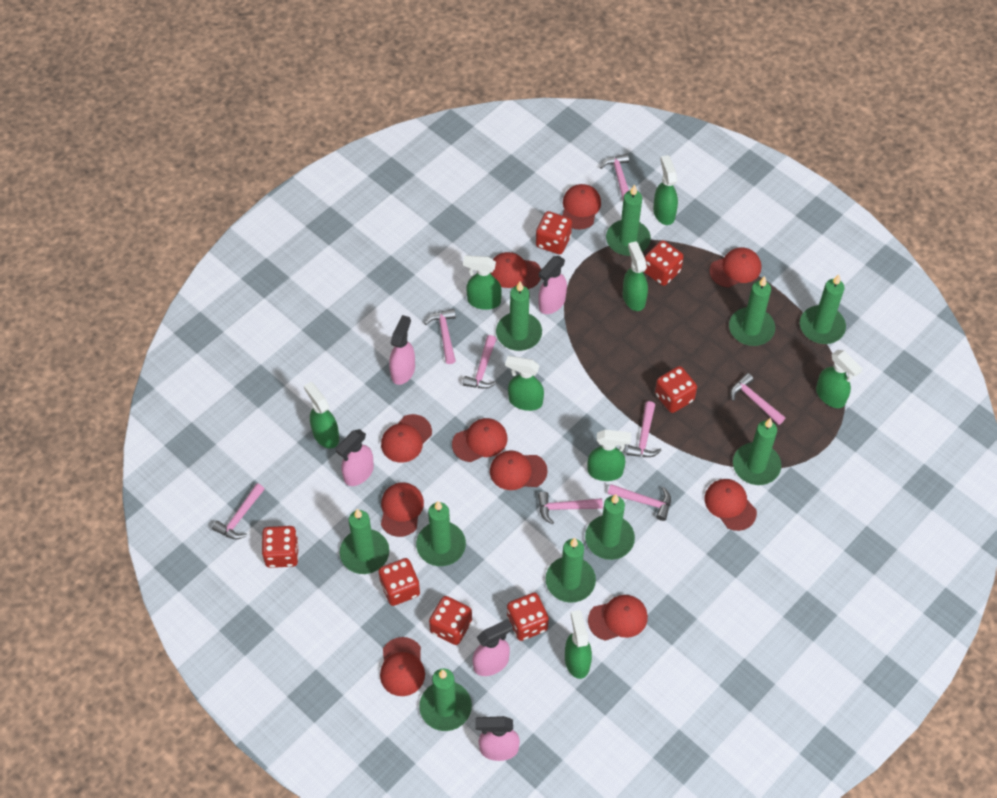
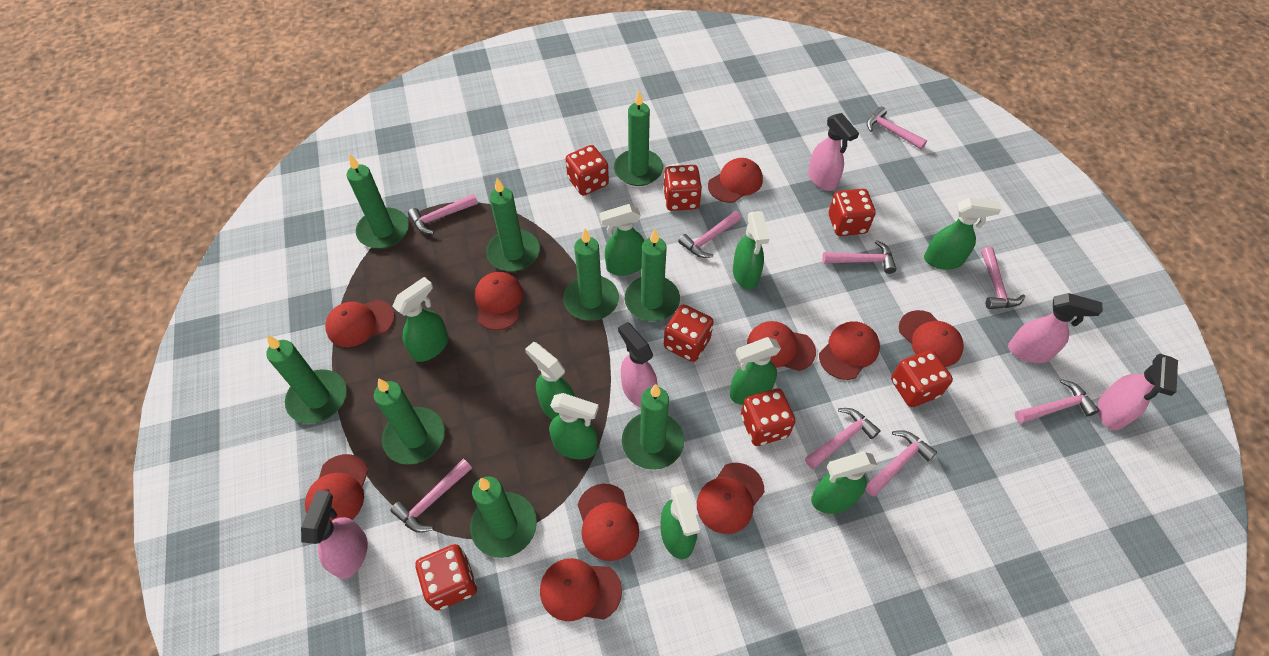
green candle: 10 -> 9
green spray bottle: 8 -> 9
pink hammer: 8 -> 9

